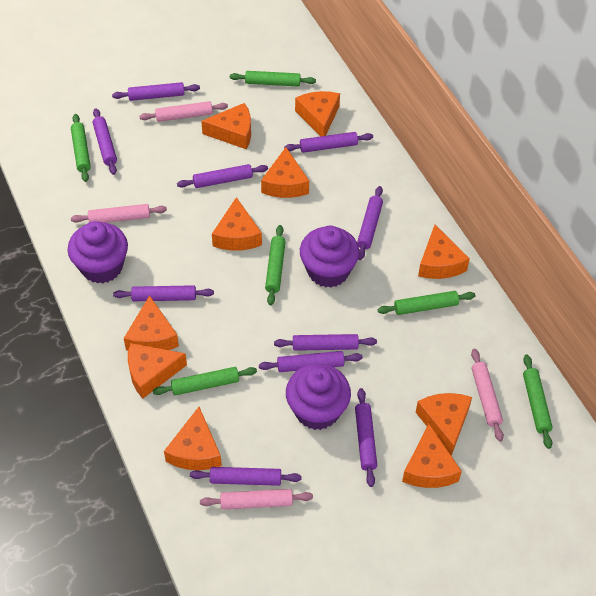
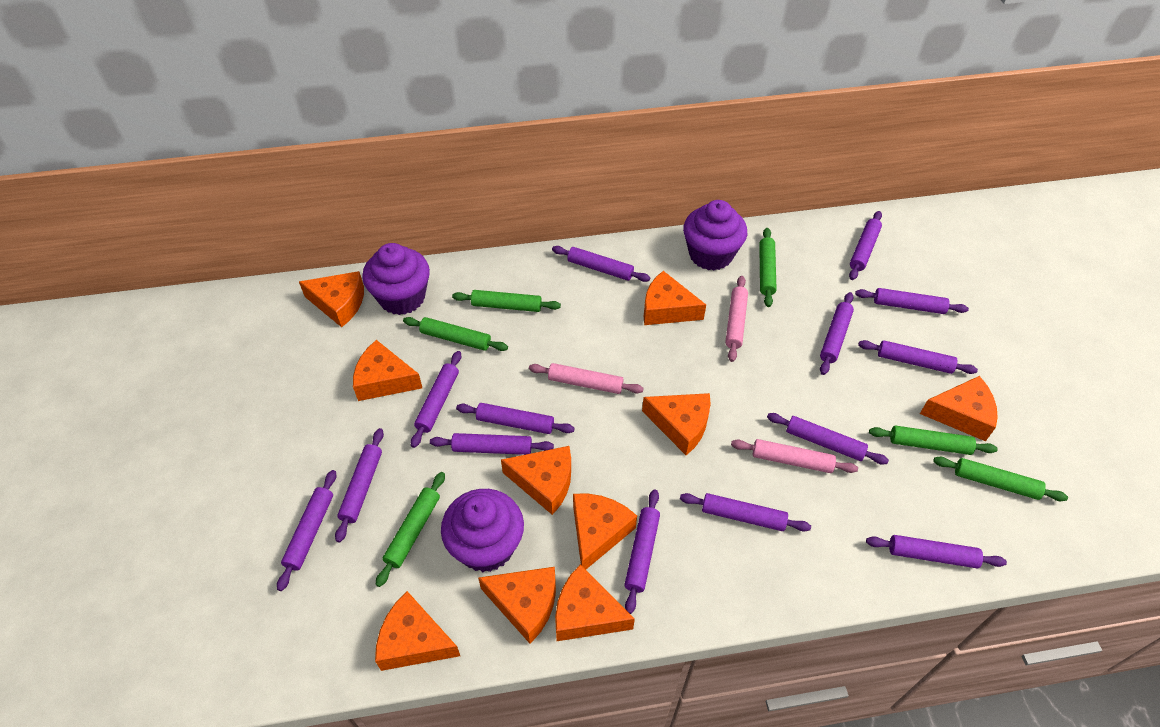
pink rolling pin: 4 -> 3
purple rolling pin: 10 -> 14

